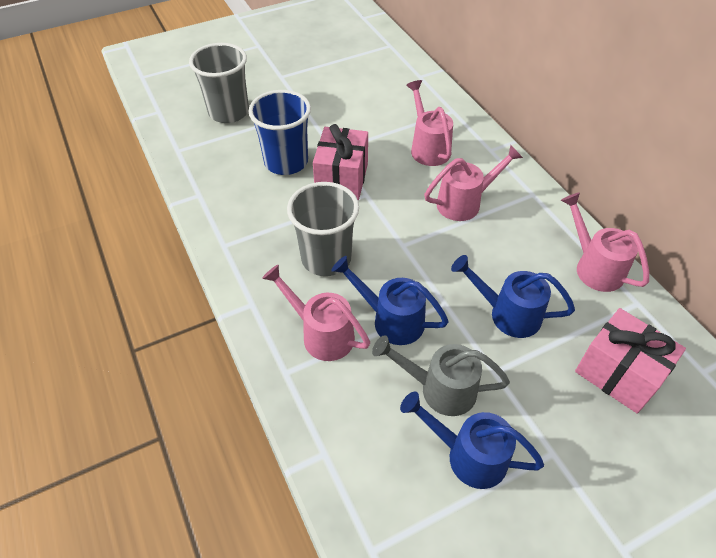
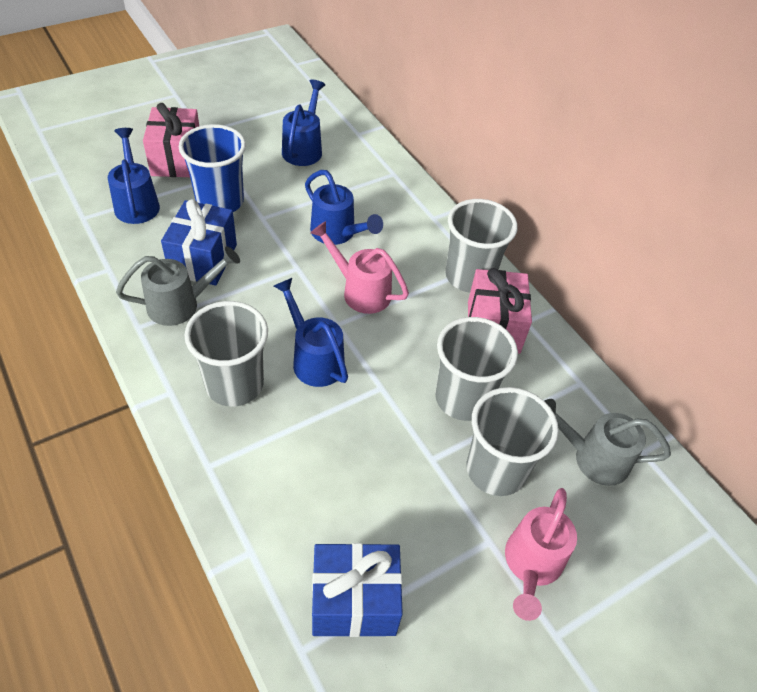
blue gift: 0 -> 2
blue watering can: 3 -> 4
grey cup: 2 -> 4
grey watering can: 1 -> 2
pink watering can: 4 -> 2

